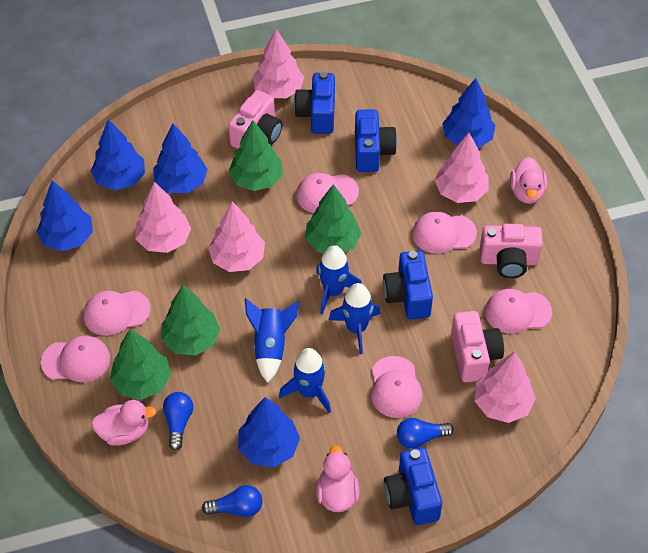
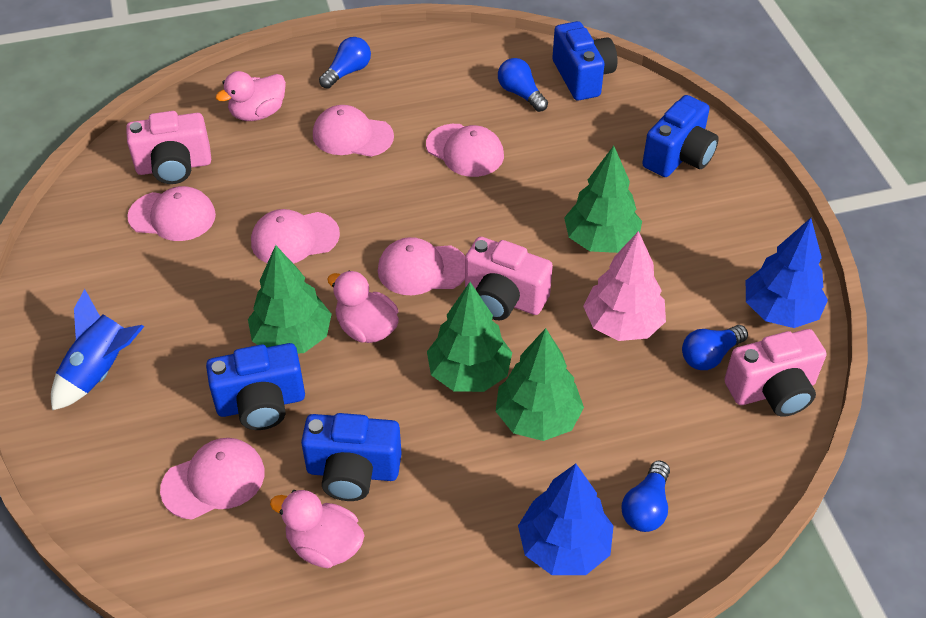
blue light bulb: 3 -> 4
blue rocket: 4 -> 1
blue tree: 5 -> 2
pink tree: 5 -> 1

